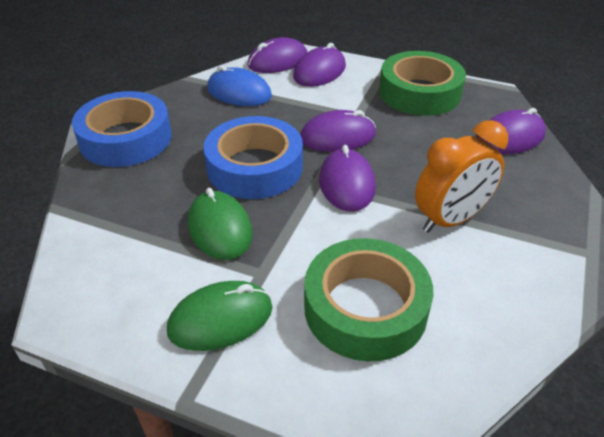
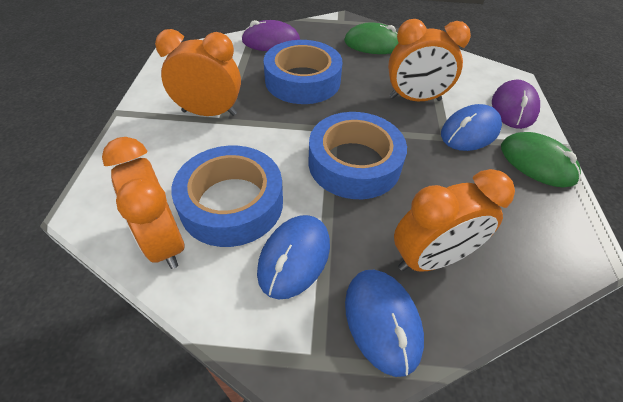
blue mouse: 1 -> 3
blue tape: 2 -> 3
green tape: 2 -> 0
orange clock: 1 -> 4
purple mouse: 5 -> 2

